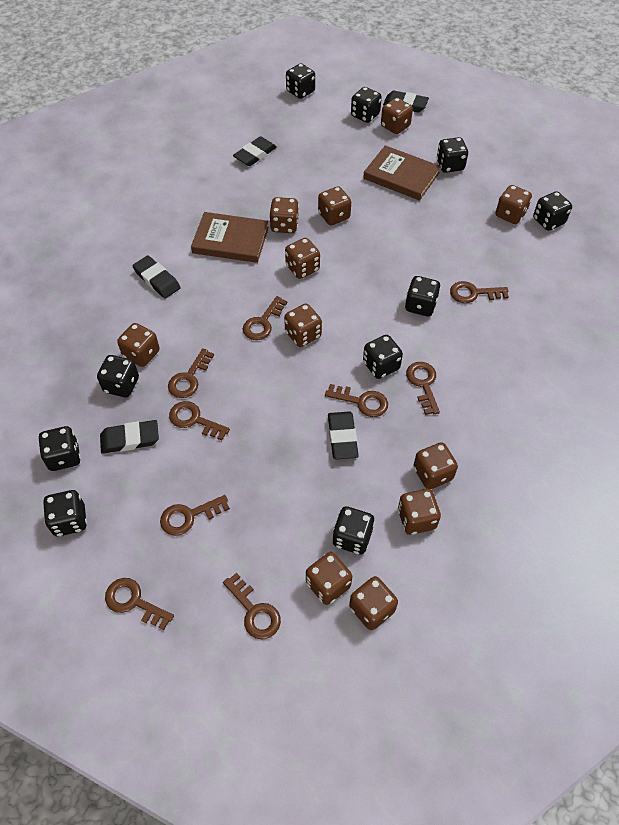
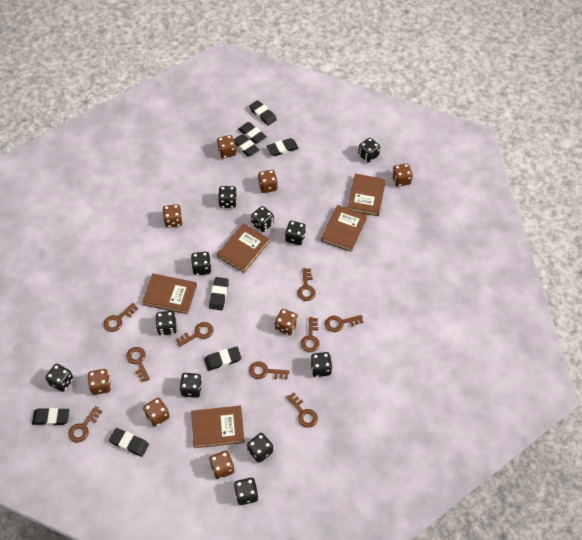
black dice: 10 -> 11
black eraser: 5 -> 8
brown book: 2 -> 5
brown dice: 11 -> 8

